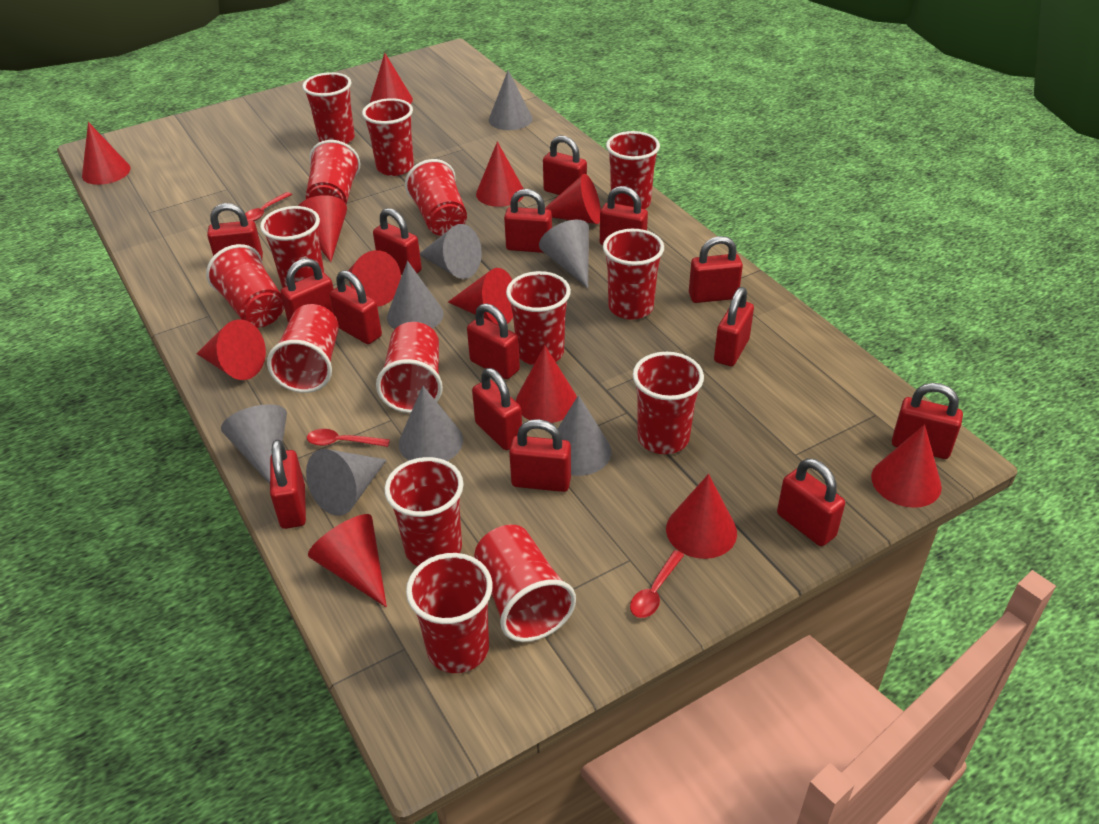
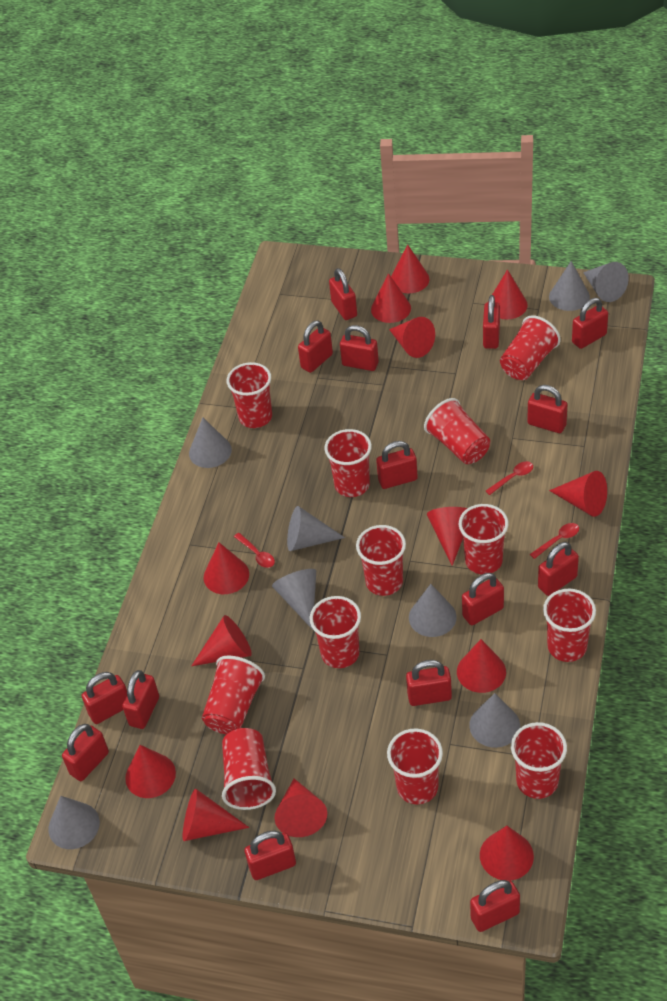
red cone: 12 -> 13
red cup: 15 -> 12

